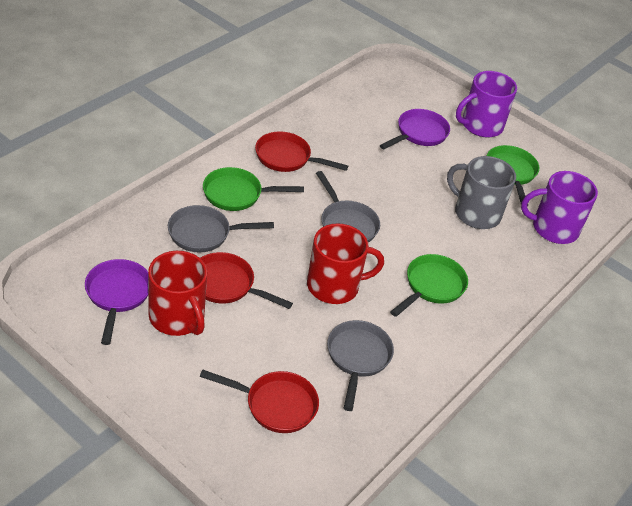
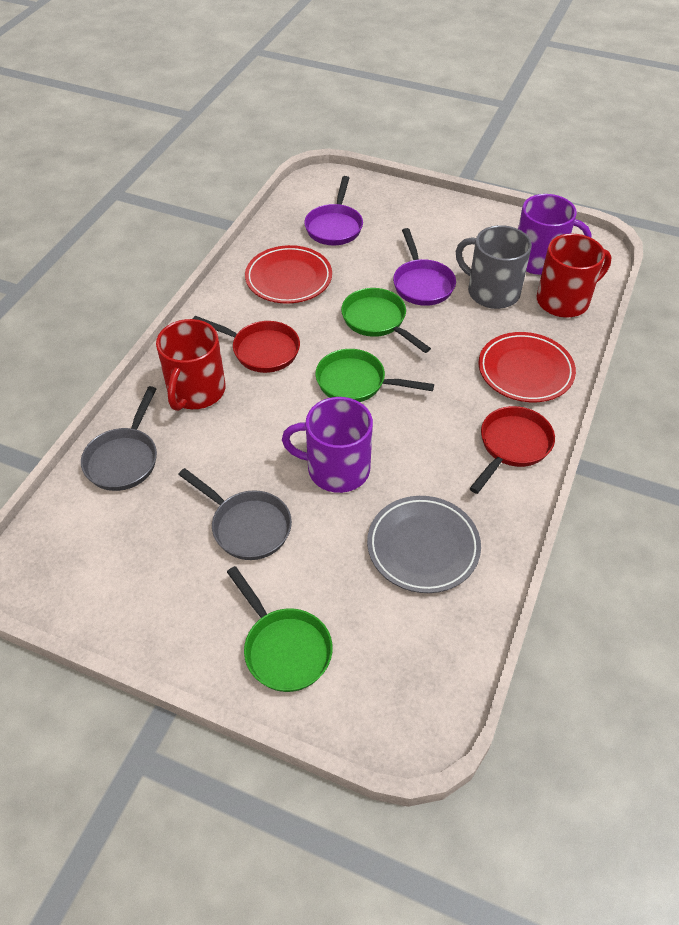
grey pan: 3 -> 2
grey plate: 0 -> 1
red pan: 3 -> 2
red plate: 0 -> 2

